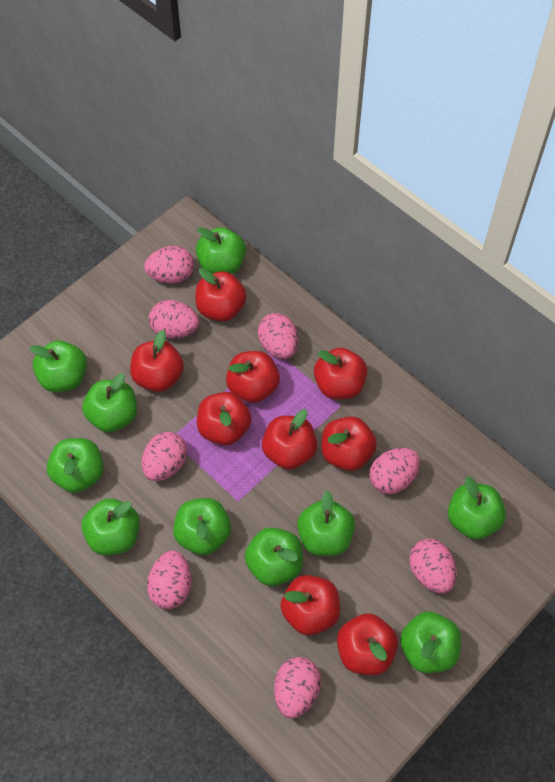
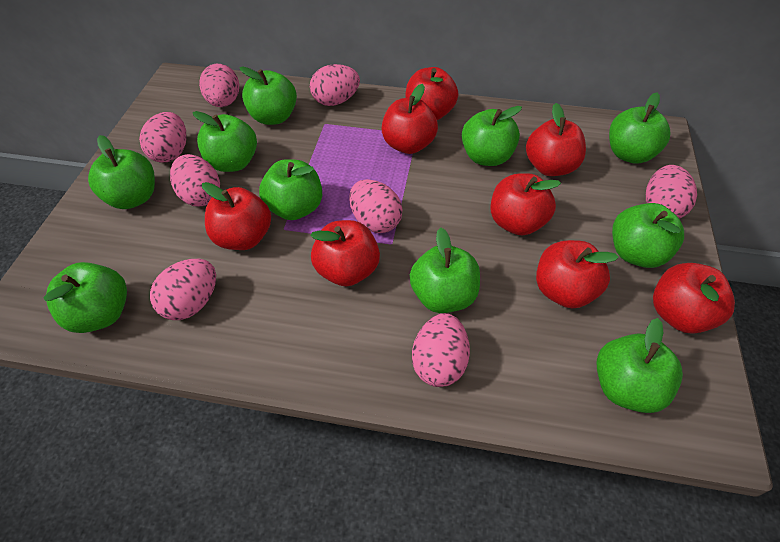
red apple: 9 -> 8

